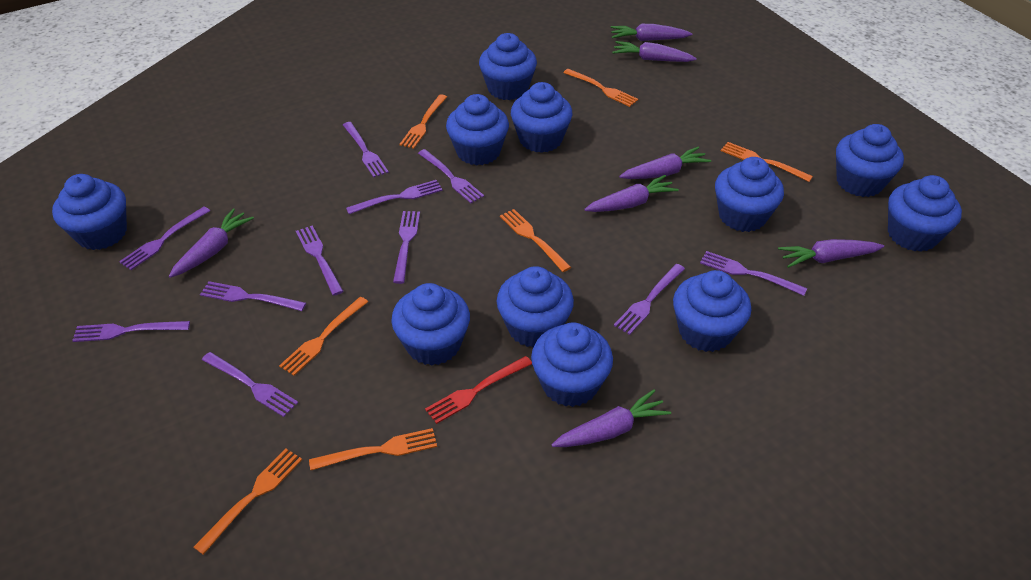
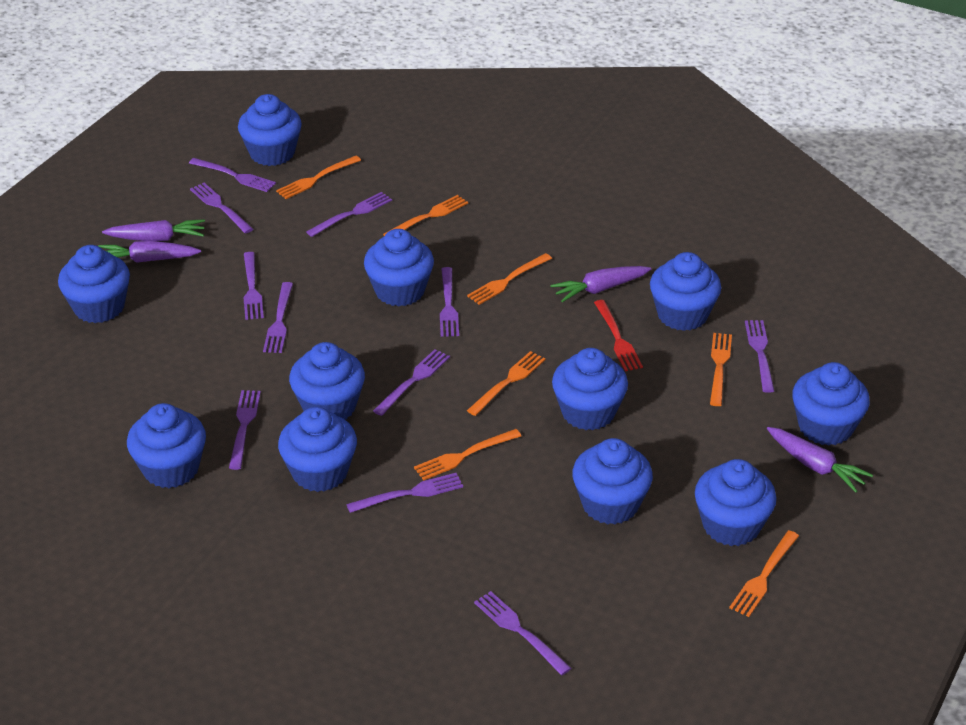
purple carrot: 7 -> 4

